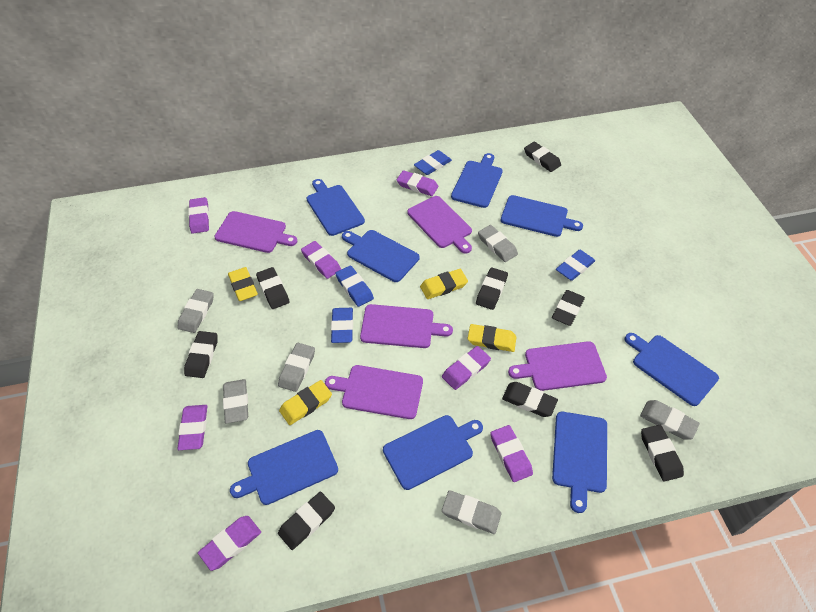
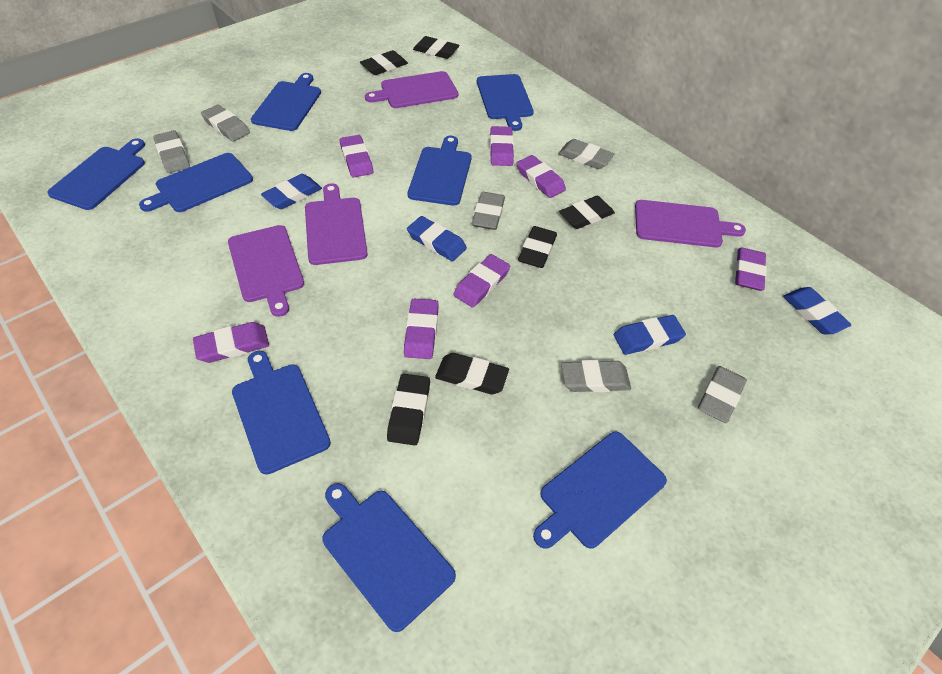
black eraser: 8 -> 6
purple cutting board: 5 -> 4
yellow eraser: 4 -> 0

